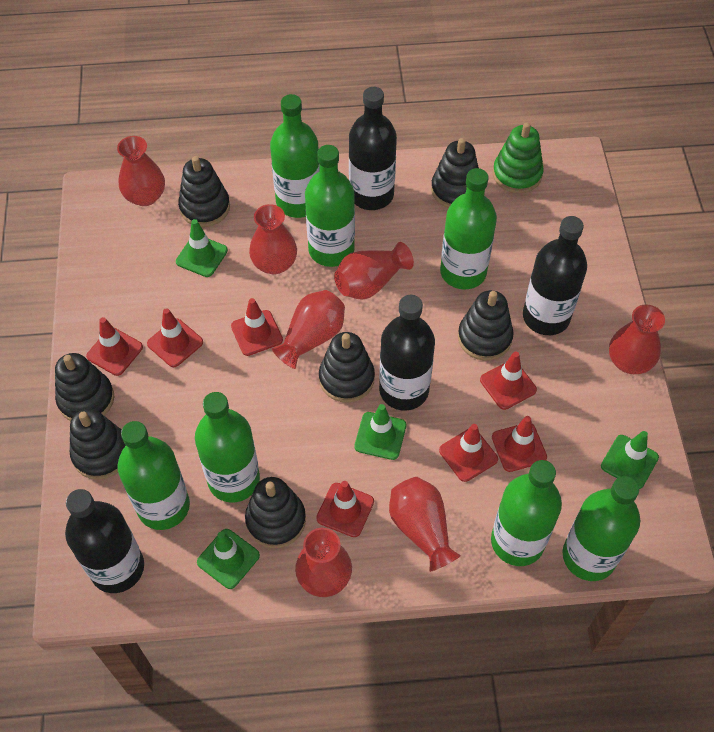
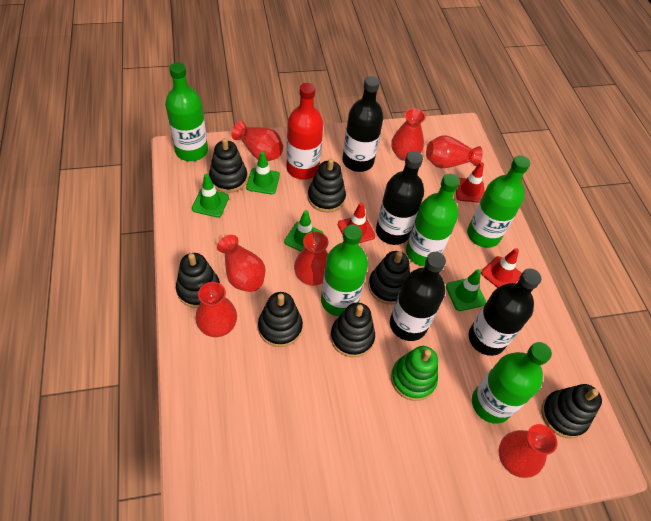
green bottle: 7 -> 5
red bottle: 0 -> 1
red traffic cone: 7 -> 3

